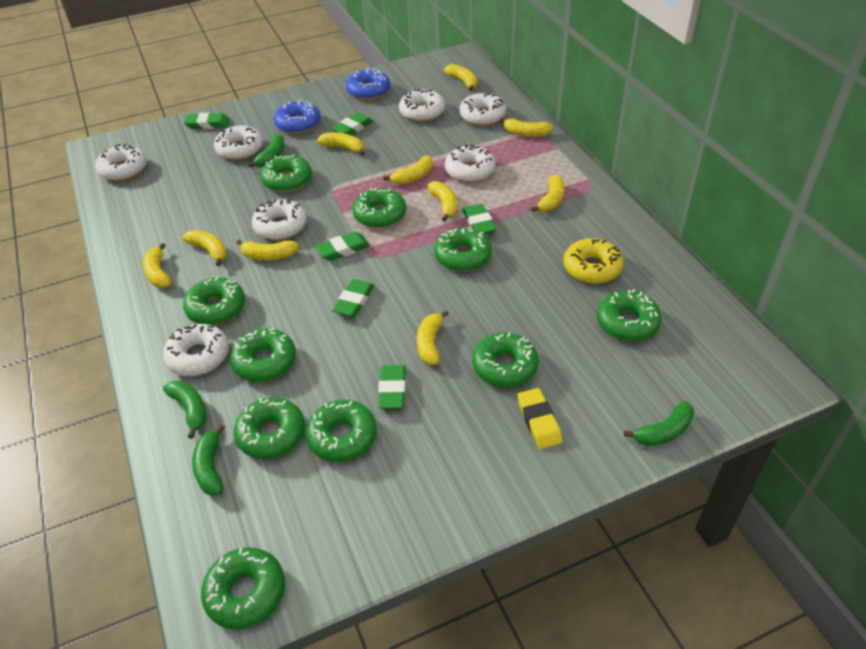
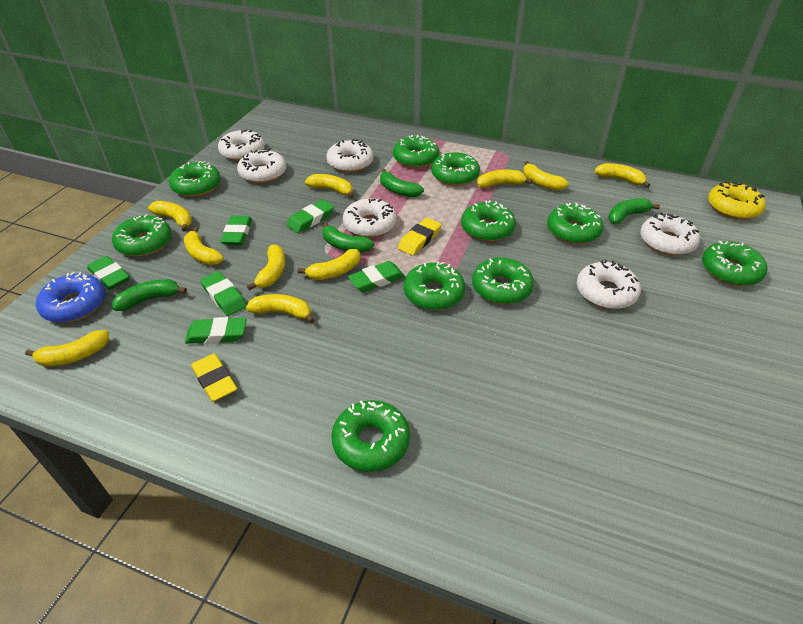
blue donut: 2 -> 1
white donut: 7 -> 6
yellow eraser: 1 -> 2

